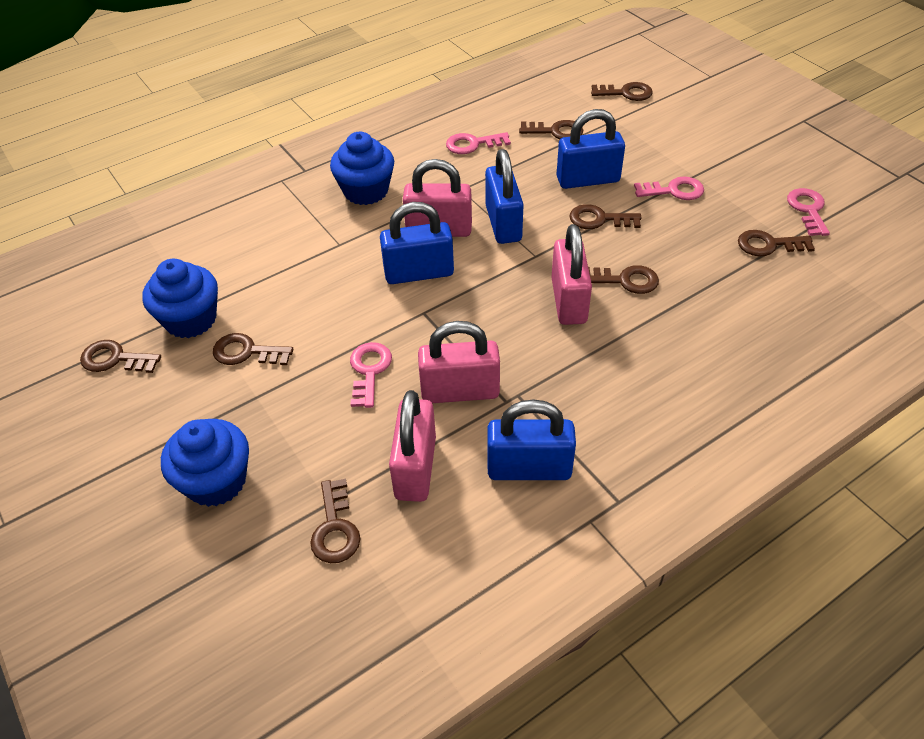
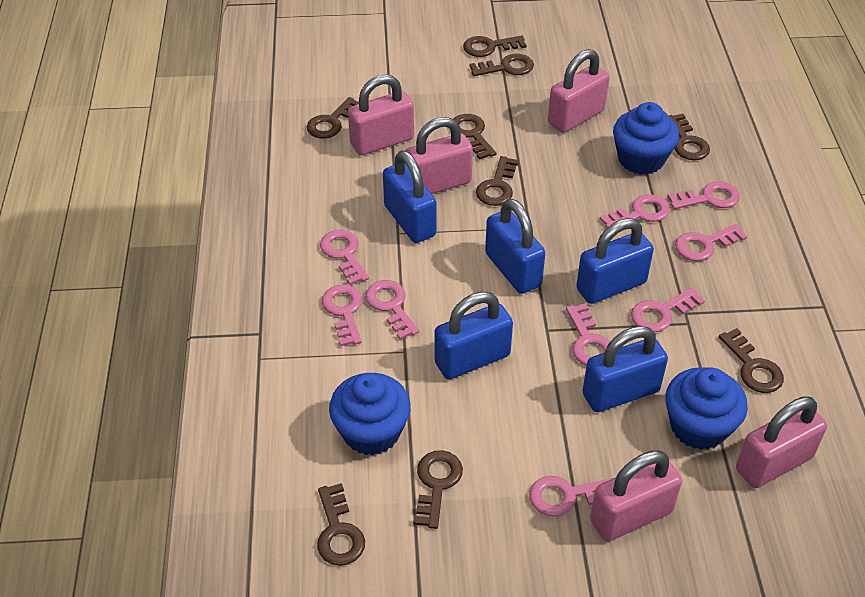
blue padlock: 4 -> 5
brown key: 8 -> 9
pink key: 4 -> 9
pink padlock: 4 -> 5

